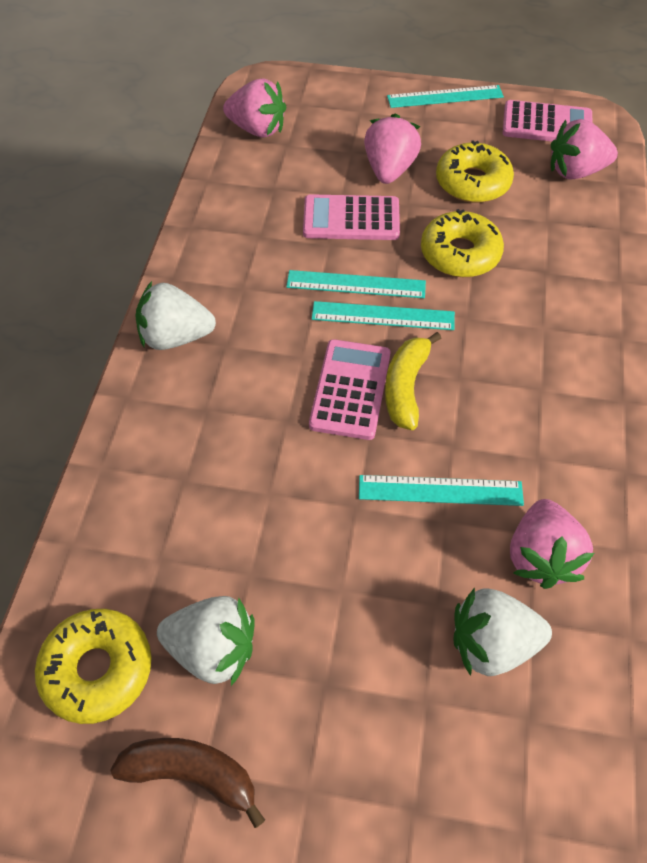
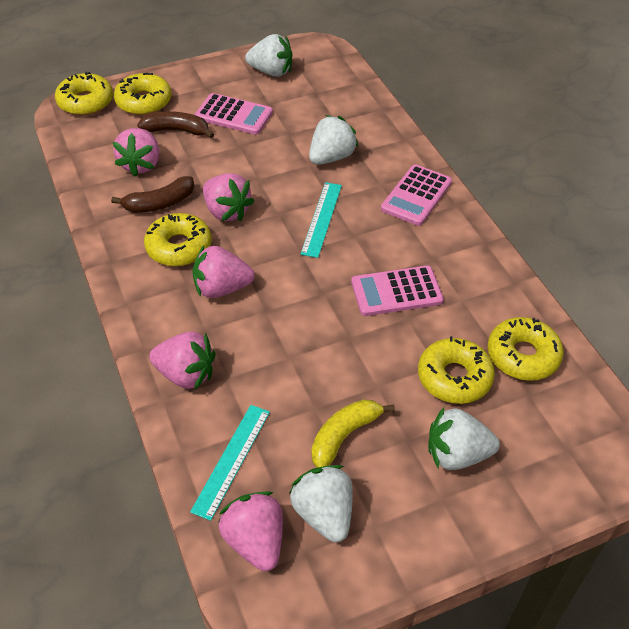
brown banana: 1 -> 2
pink strawberry: 4 -> 5
turquoise ruler: 4 -> 2
white strawberry: 3 -> 4
yellow donut: 3 -> 5

